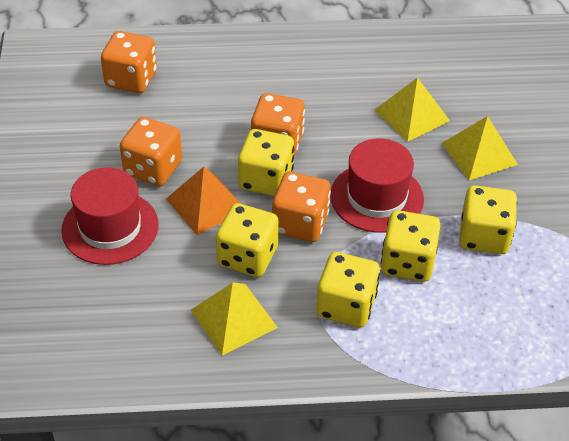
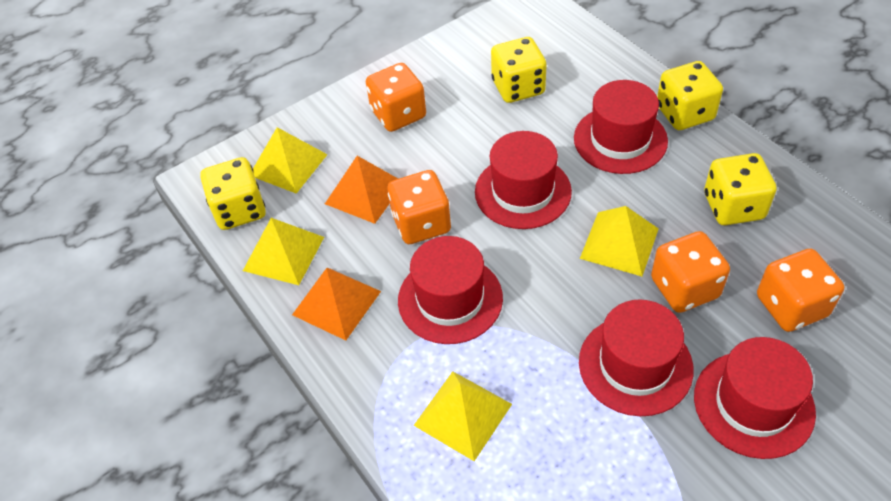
orange pyramid: 1 -> 2
red hat: 2 -> 5
yellow dice: 5 -> 4
yellow pyramid: 3 -> 4

